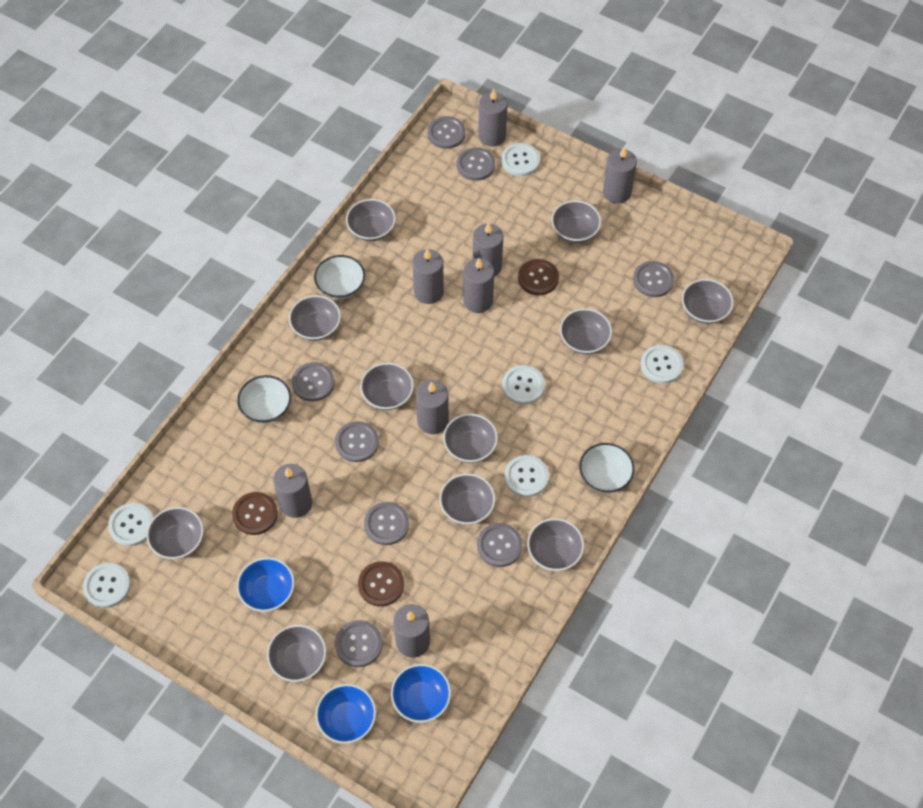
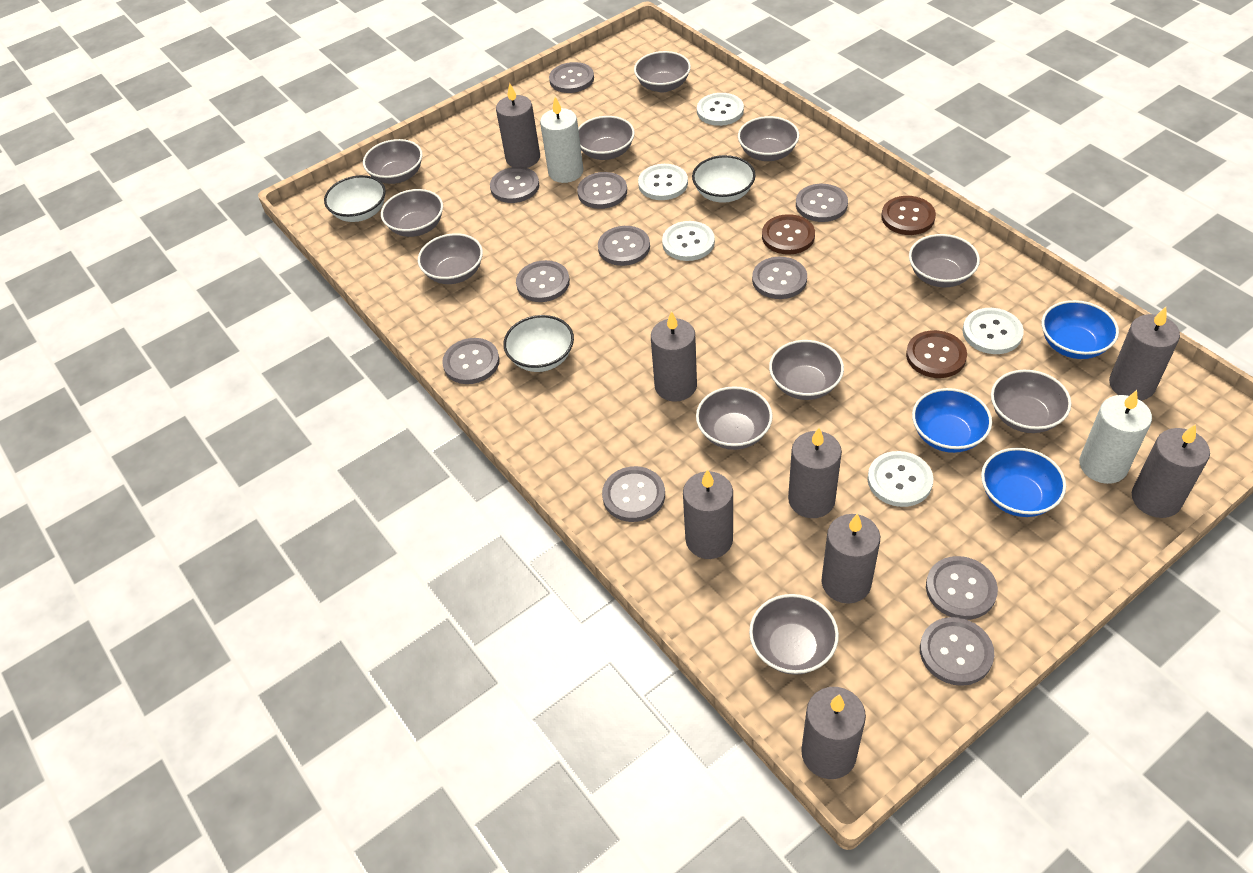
grey button: 8 -> 11
white button: 6 -> 5
white candle: 0 -> 2

